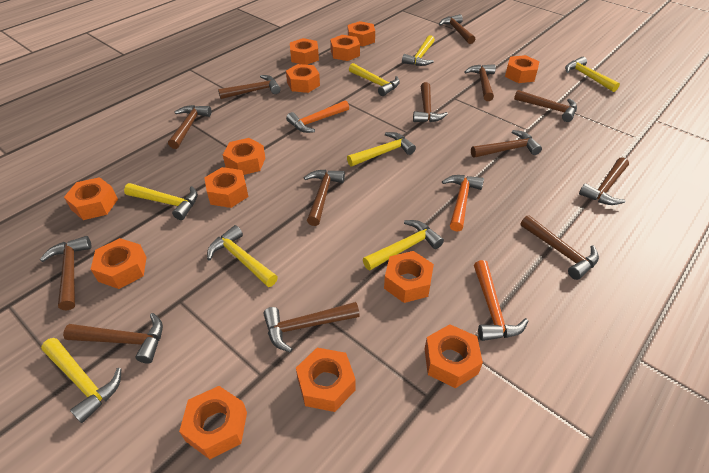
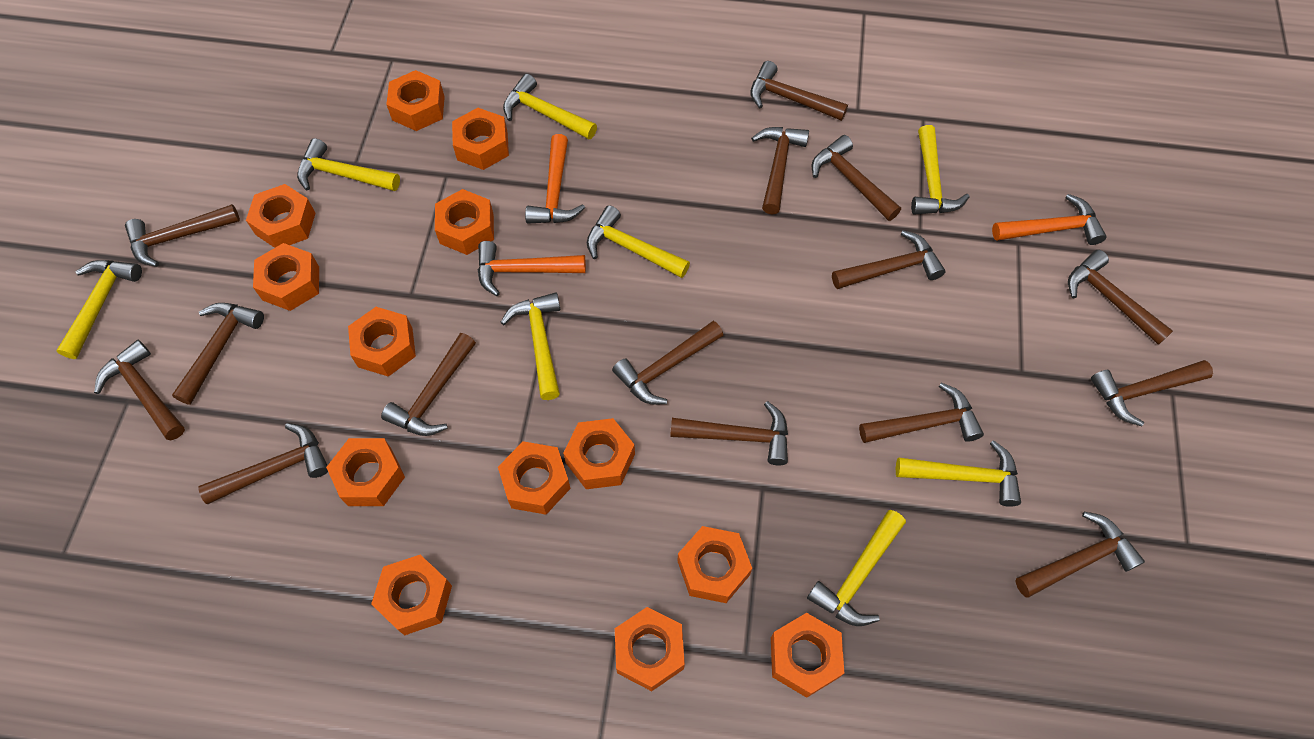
brown hammer: 13 -> 15

